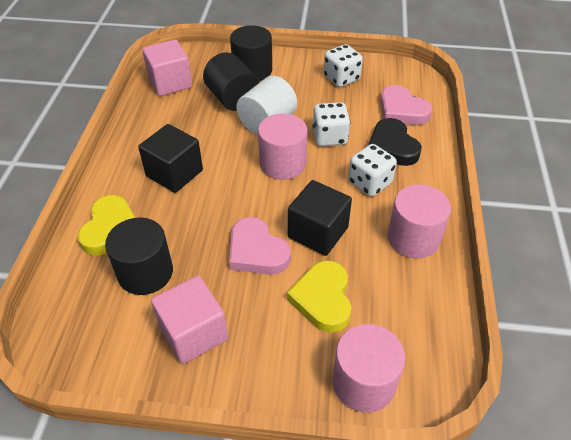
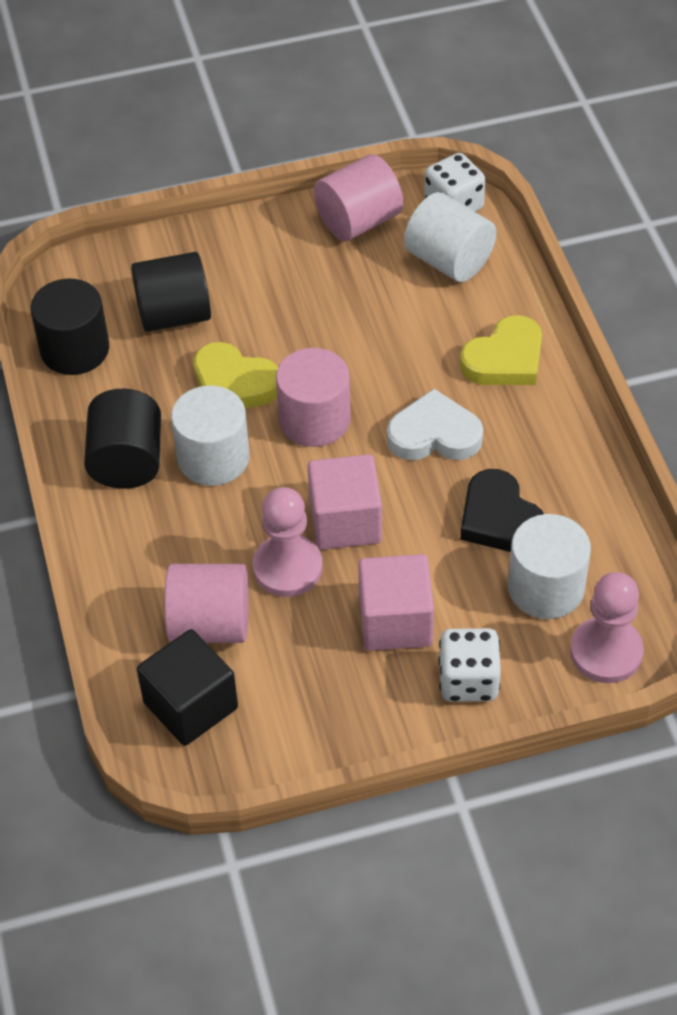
black cube: 2 -> 1
pink heart: 2 -> 0
pink pawn: 0 -> 2
white cylinder: 1 -> 3
white dice: 3 -> 2
white heart: 0 -> 1

